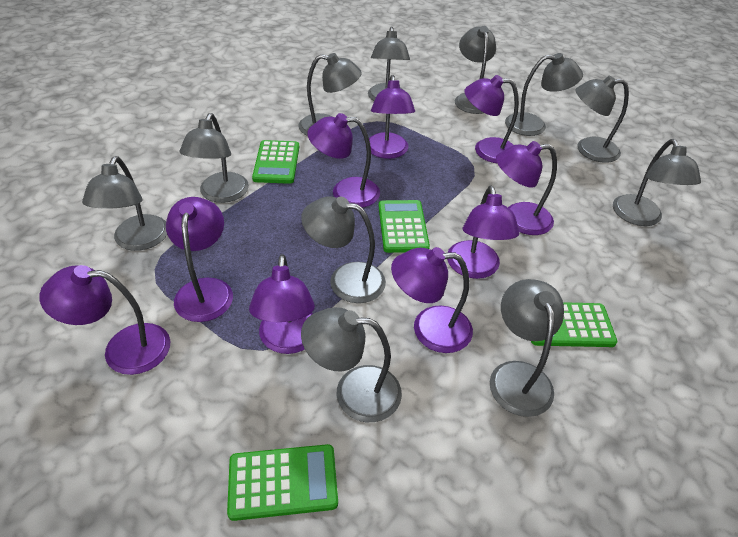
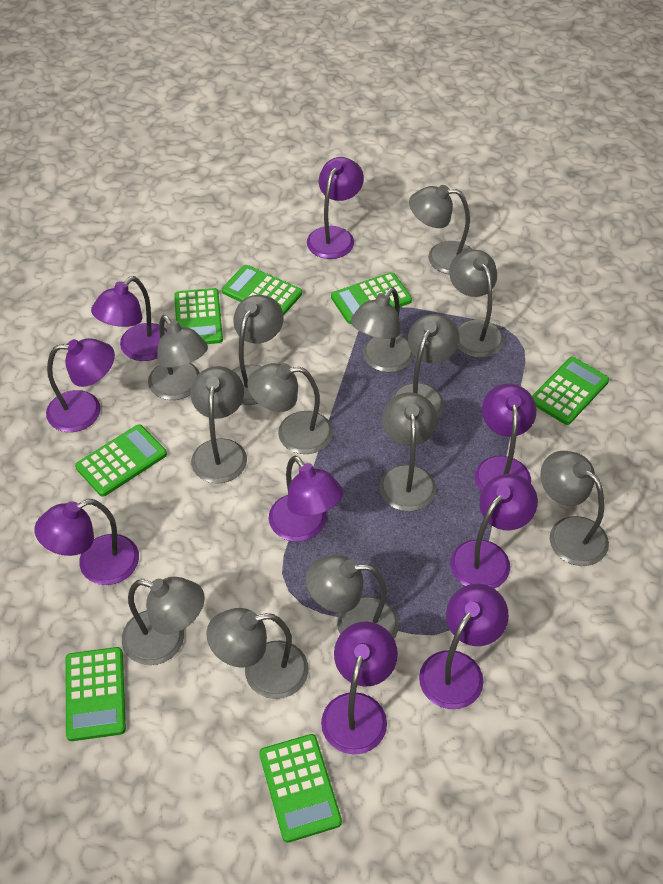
green calculator: 4 -> 7
grey lamp: 11 -> 13

